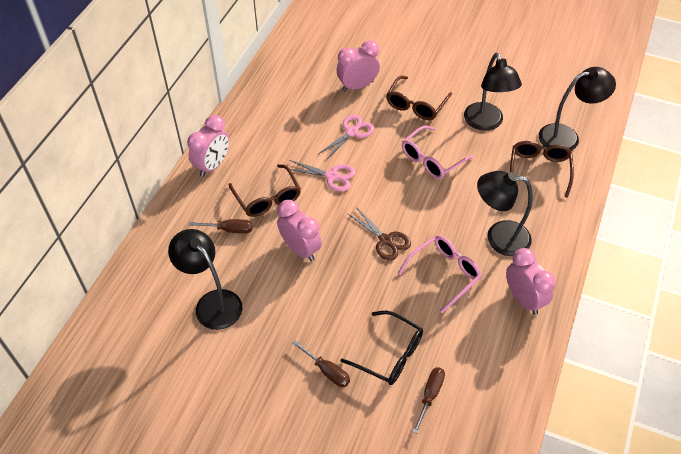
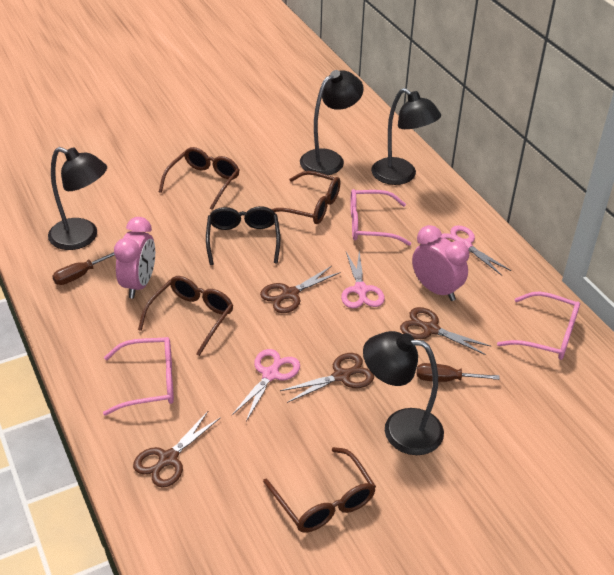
brown glasses: 3 -> 4
brown scissors: 1 -> 4
brown screwdriver: 3 -> 2
pink clock: 4 -> 2
pink glasses: 2 -> 3
pink scissors: 2 -> 3

